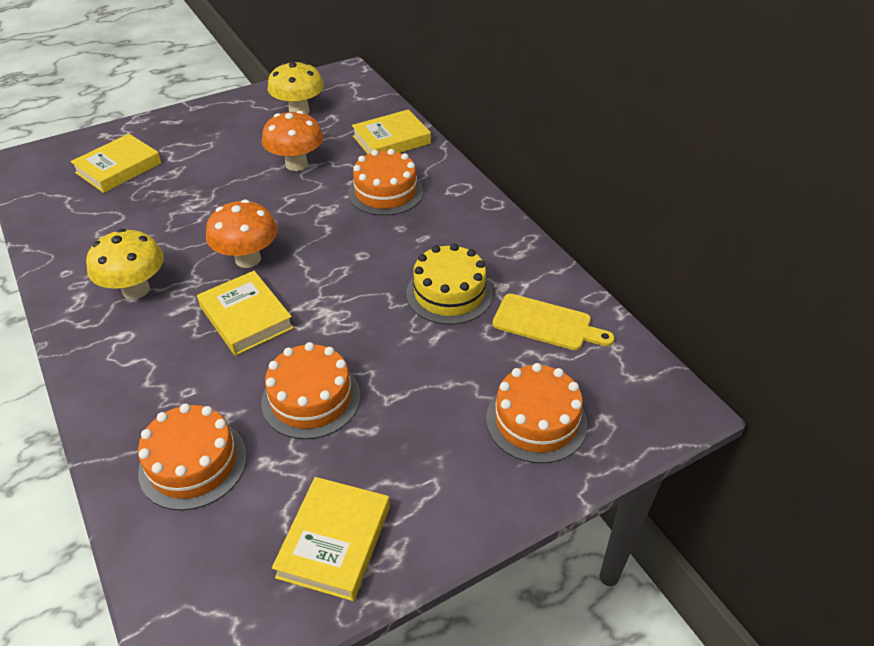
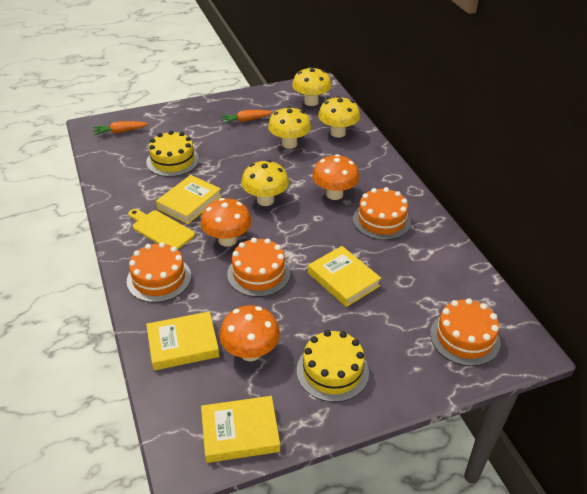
orange carrot: 0 -> 2
orange mushroom: 2 -> 3
yellow cake: 1 -> 2
yellow mushroom: 2 -> 4

